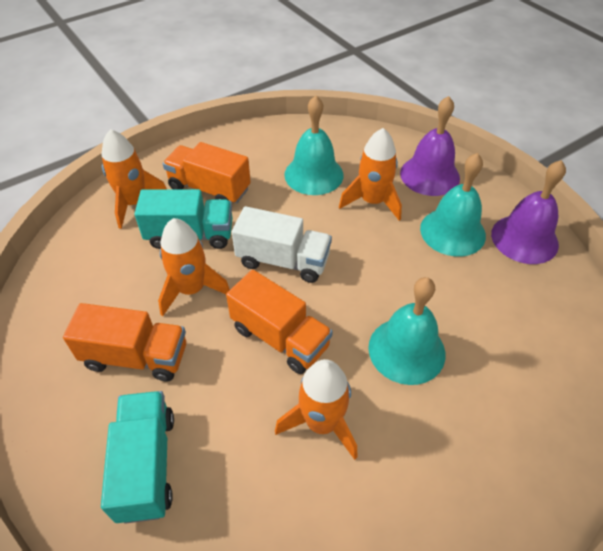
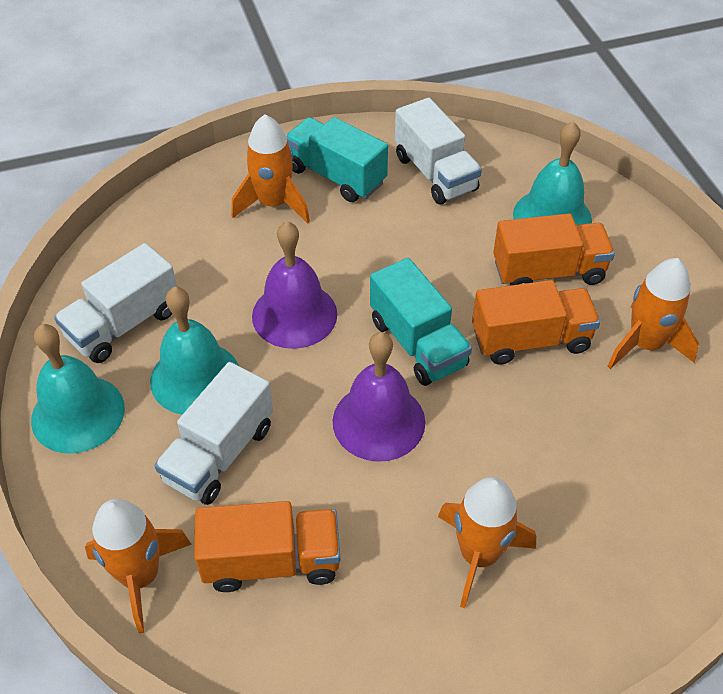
white truck: 1 -> 3

